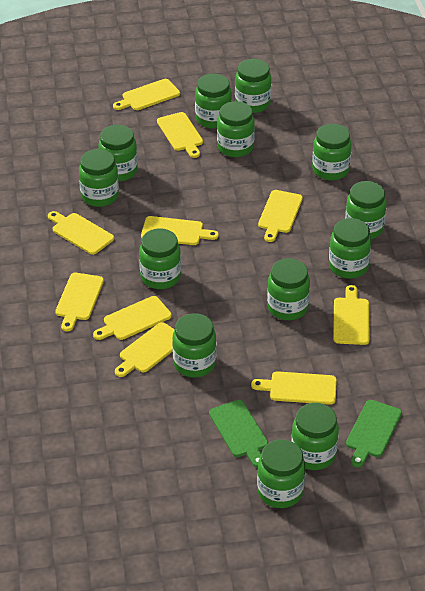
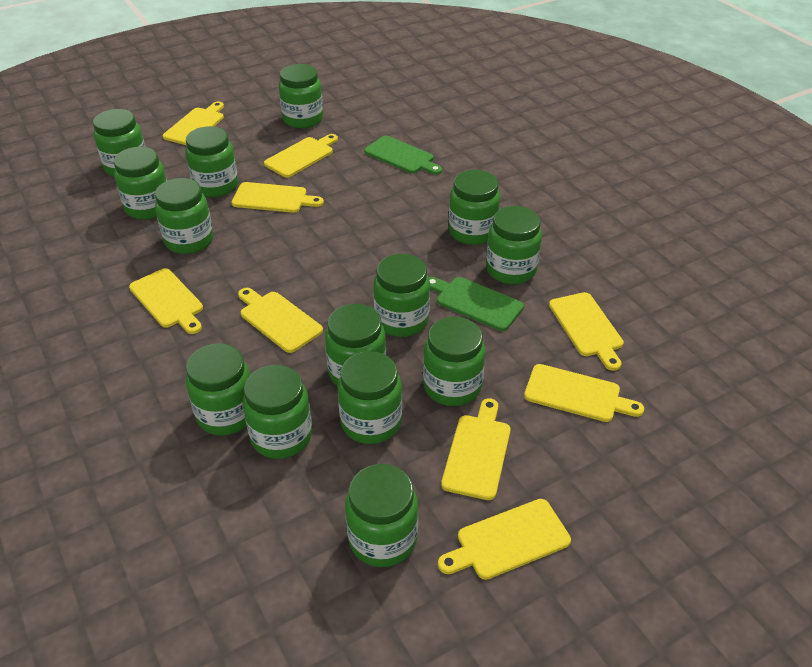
green jar: 13 -> 14
yellow cutting board: 10 -> 9

